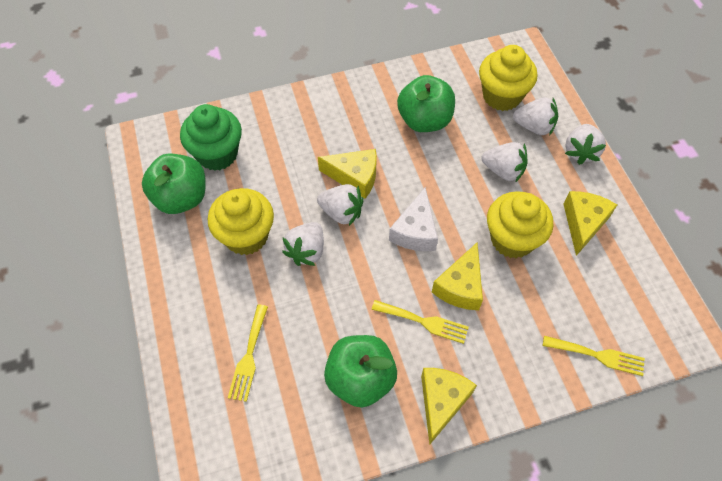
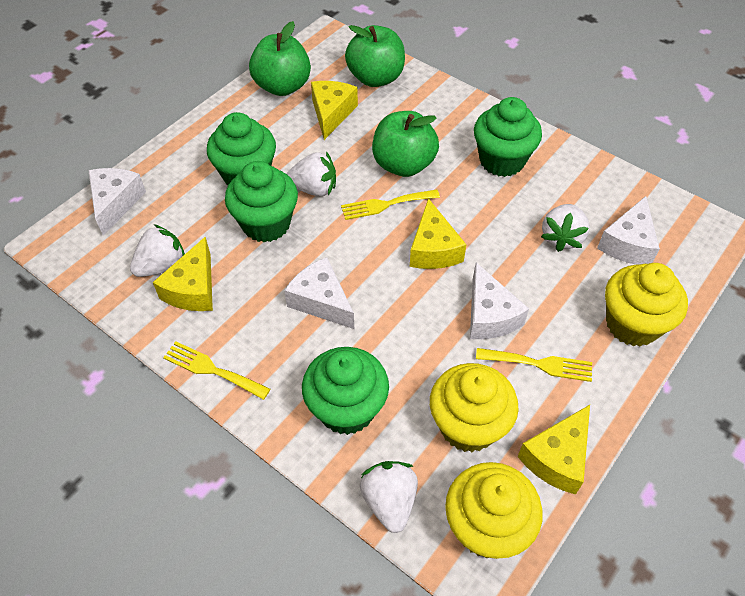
green cupcake: 1 -> 4
white cheese: 1 -> 4
white strawberry: 5 -> 4

